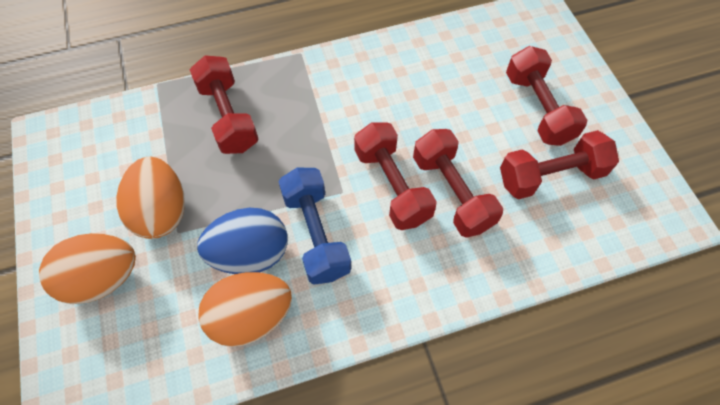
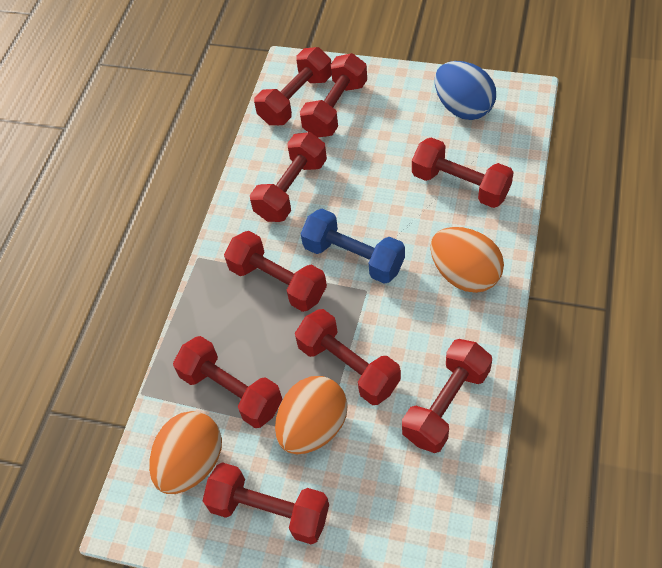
red dumbbell: 5 -> 9

